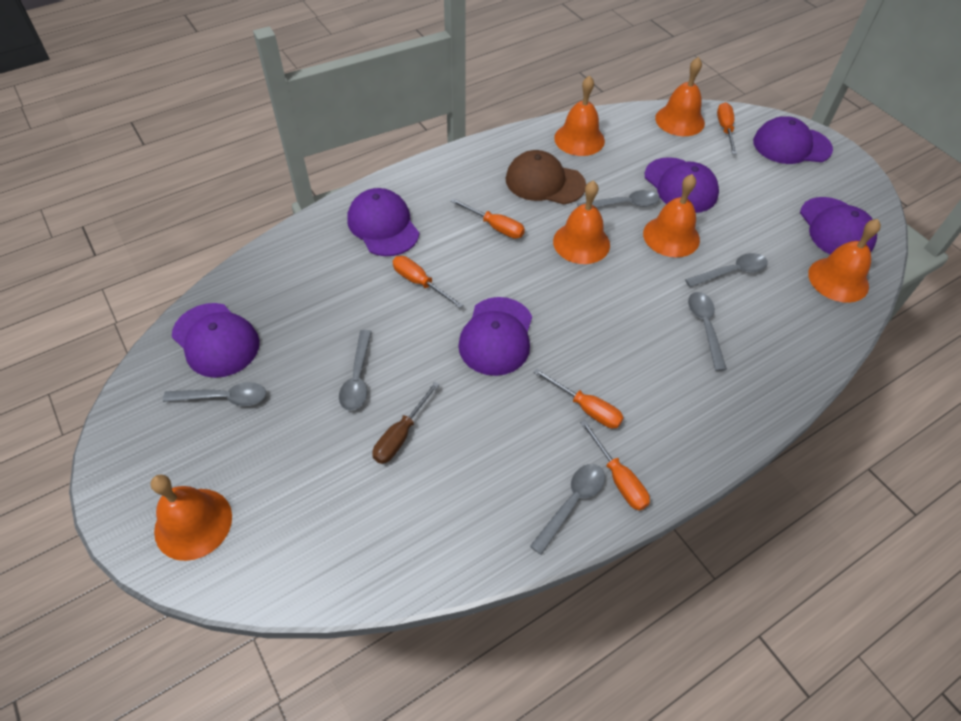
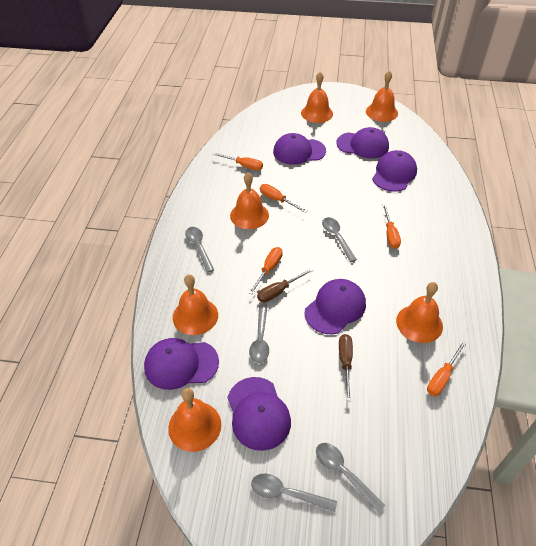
brown cap: 1 -> 0
brown screwdriver: 1 -> 2
grey spoon: 6 -> 5

